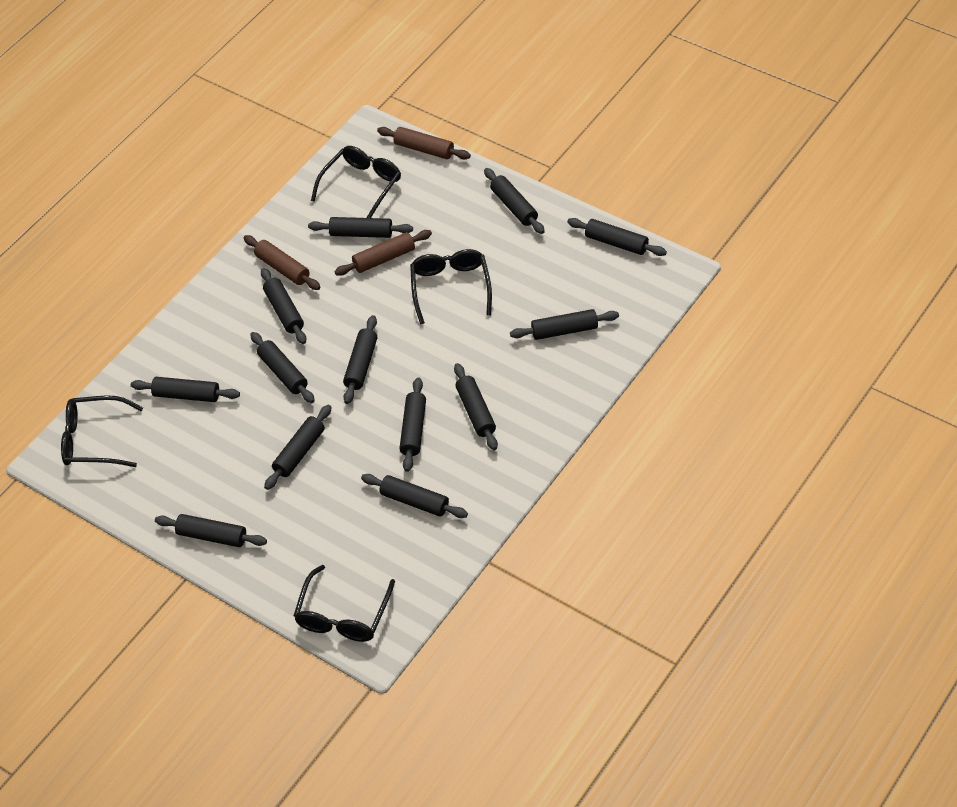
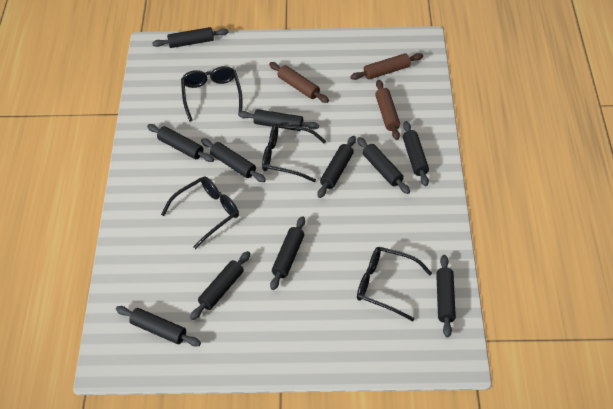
black rolling pin: 13 -> 11

